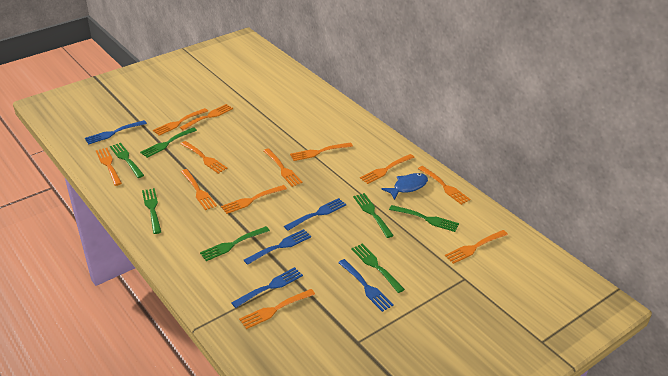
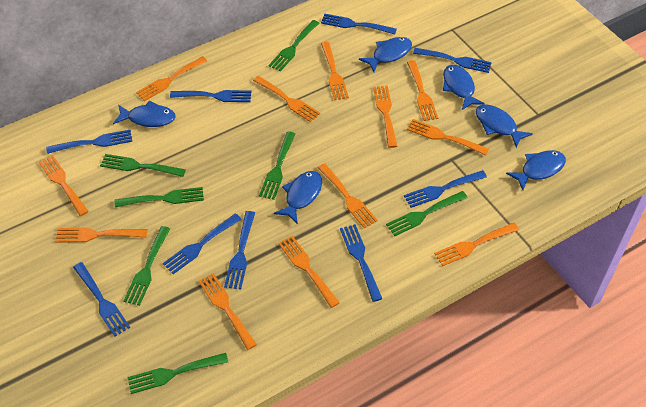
blue fish: 1 -> 6
blue fork: 5 -> 9

